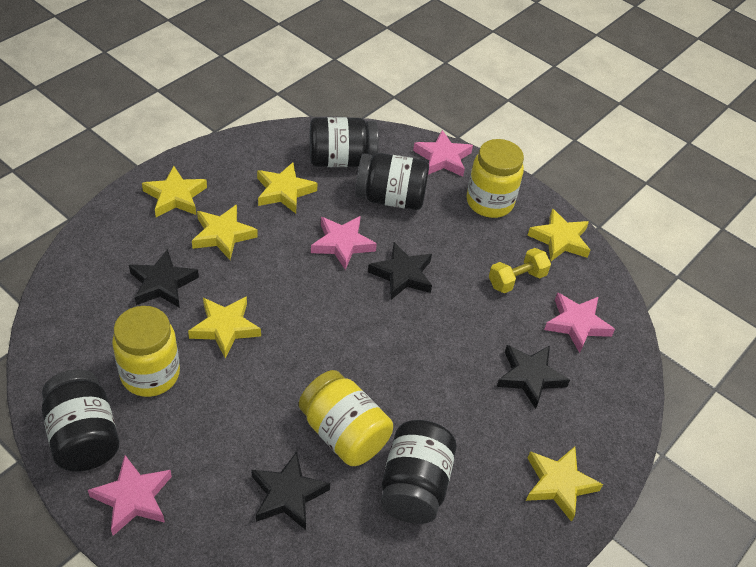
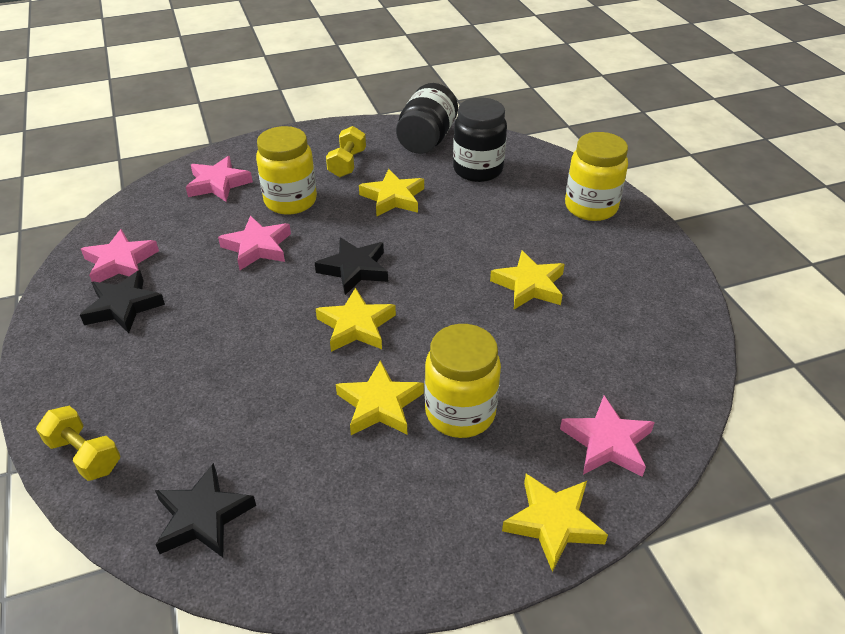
black jar: 4 -> 2
black star: 4 -> 3
yellow dumbbell: 1 -> 2
yellow star: 6 -> 5

